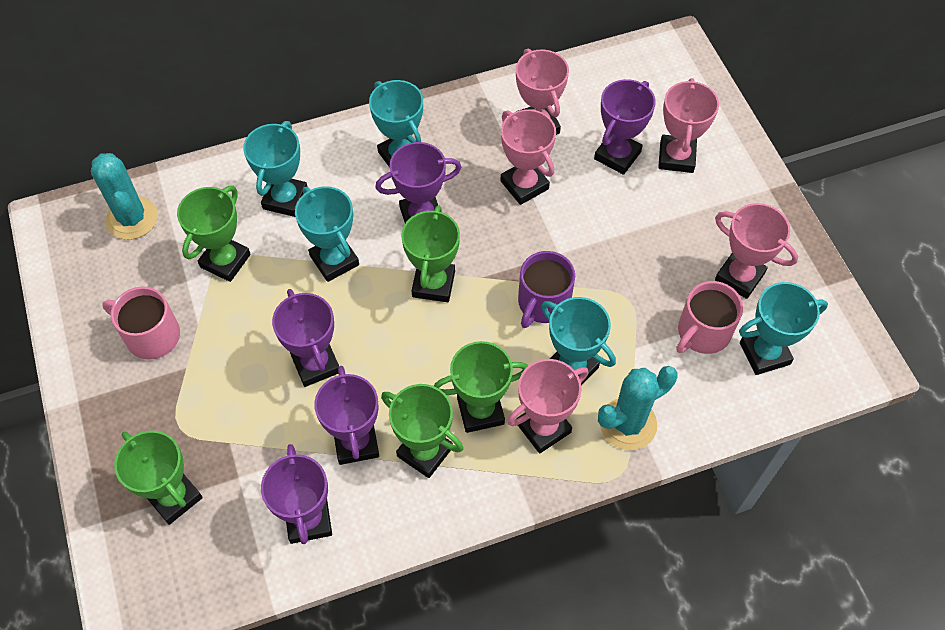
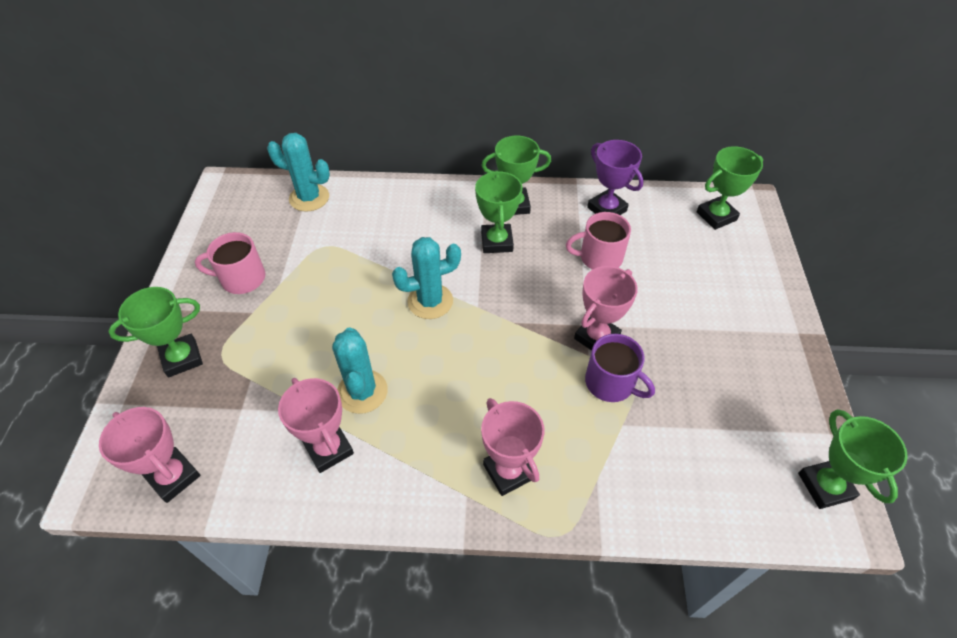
pink trophy: 5 -> 4
purple trophy: 5 -> 1
turquoise cactus: 2 -> 3
turquoise trophy: 5 -> 0

